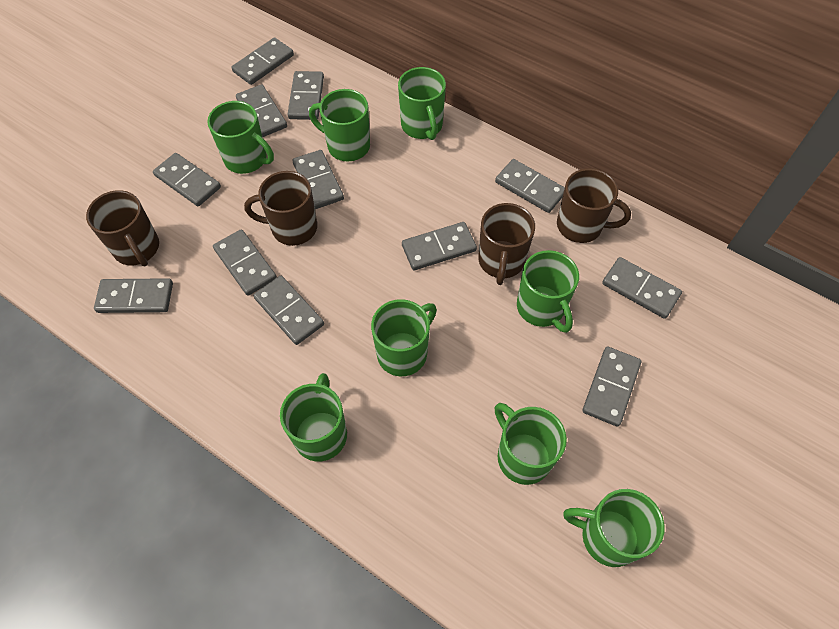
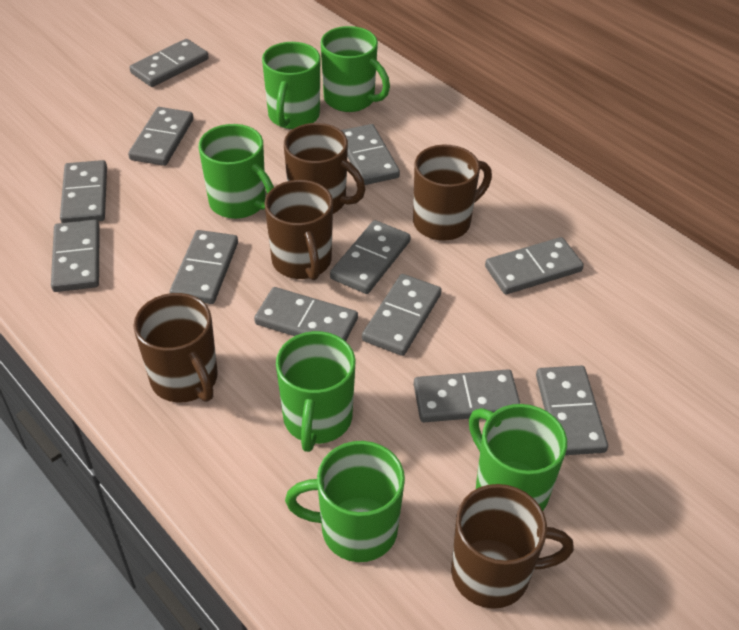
brown mug: 4 -> 5
green mug: 8 -> 6

